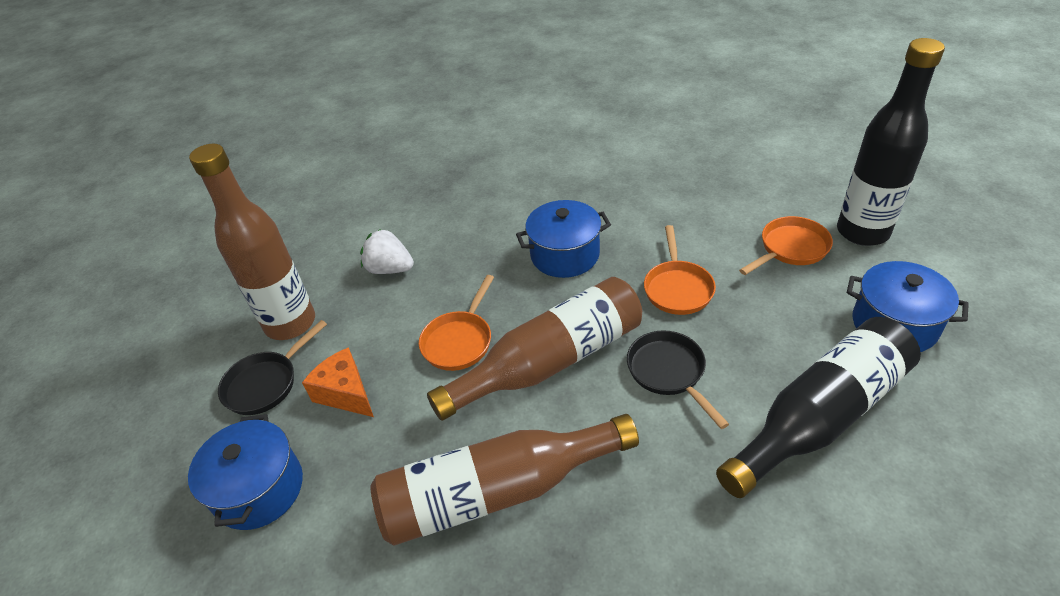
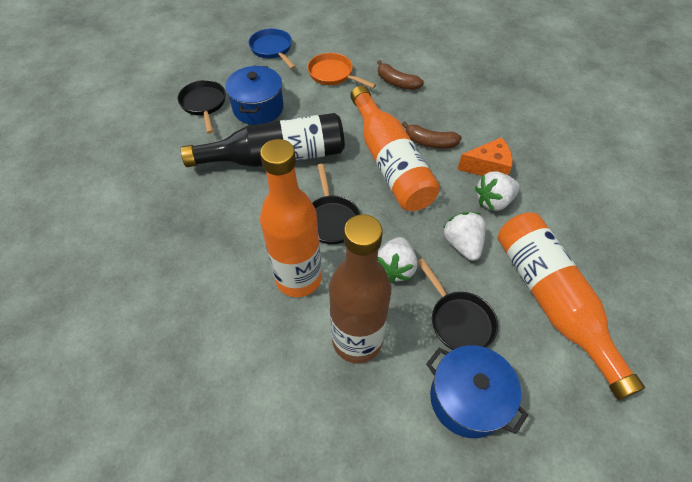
black bottle: 2 -> 1
black pan: 2 -> 3
blue pan: 0 -> 1
blue pot: 3 -> 2
brown banana: 0 -> 2
brown bottle: 3 -> 1
orange bottle: 0 -> 3
orange pan: 3 -> 1
white strawberry: 1 -> 3

